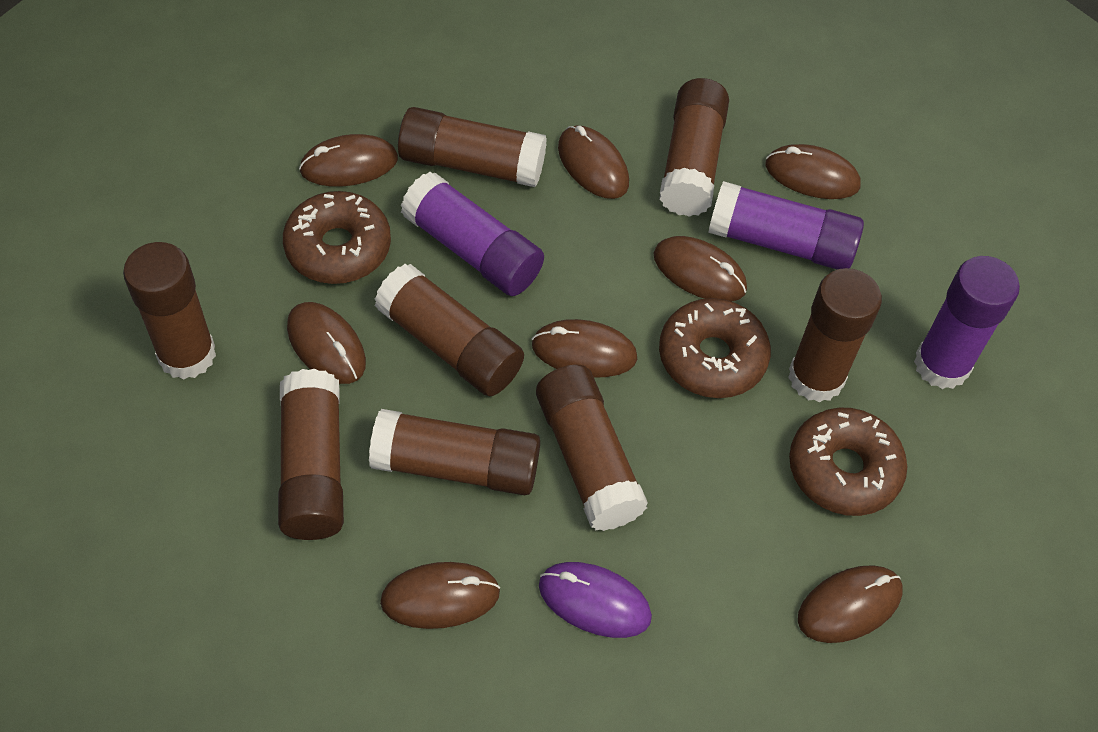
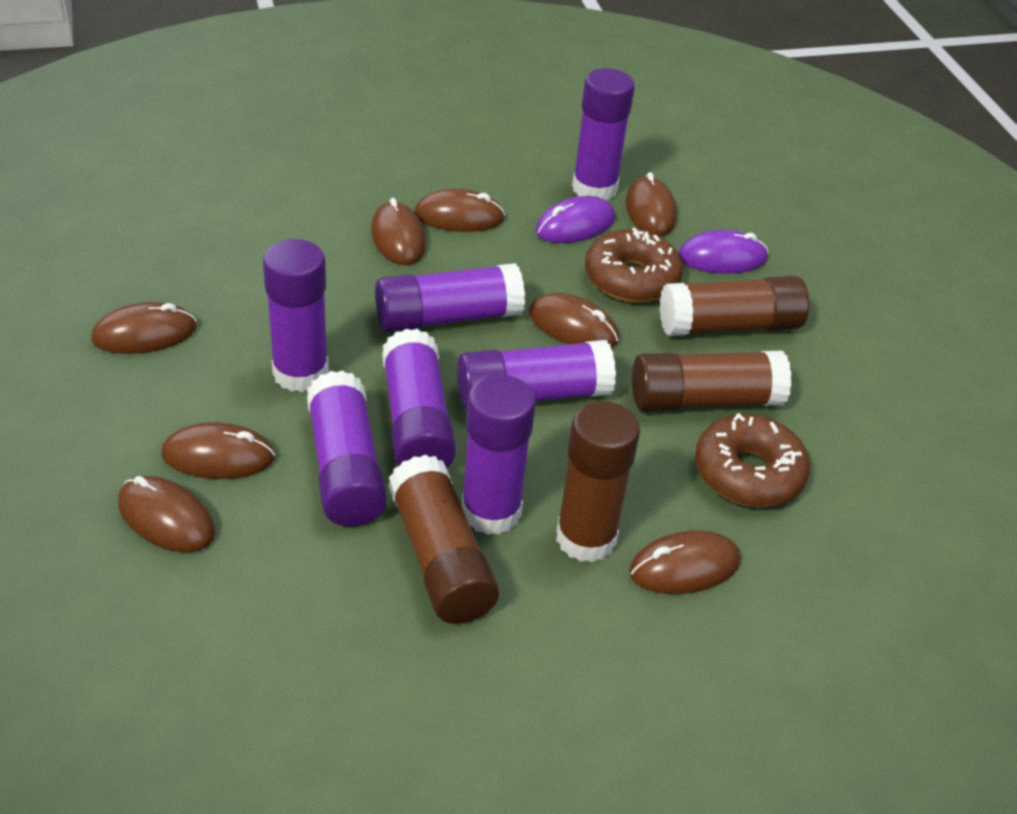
brown donut: 3 -> 2
brown glue stick: 8 -> 4
purple glue stick: 3 -> 7
purple mouse: 1 -> 2

